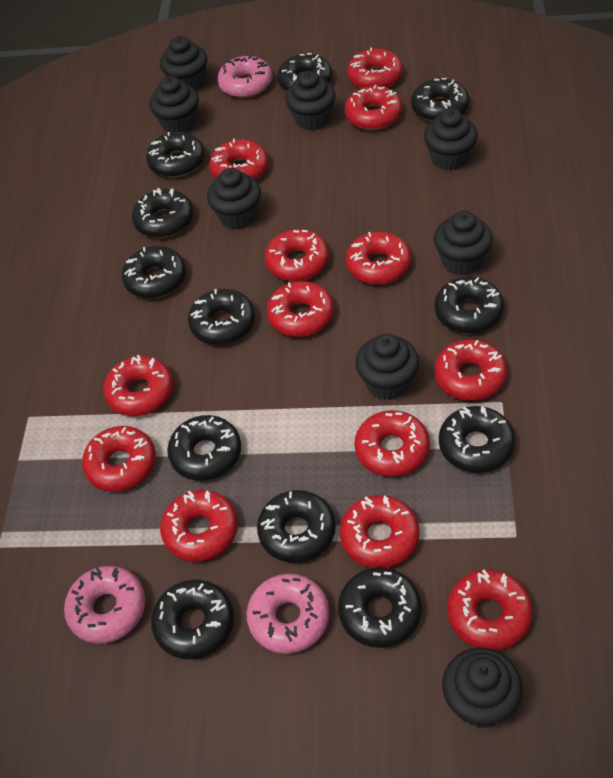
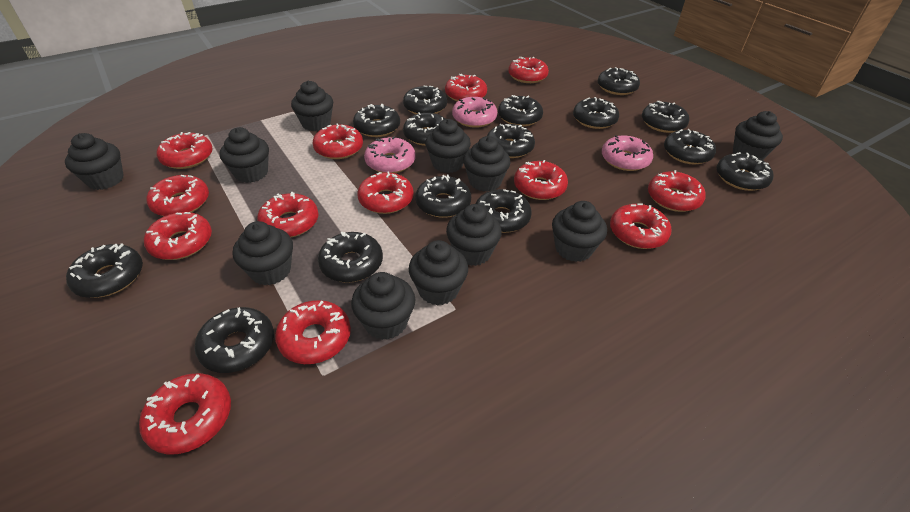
black cupcake: 8 -> 11
black donut: 12 -> 15

